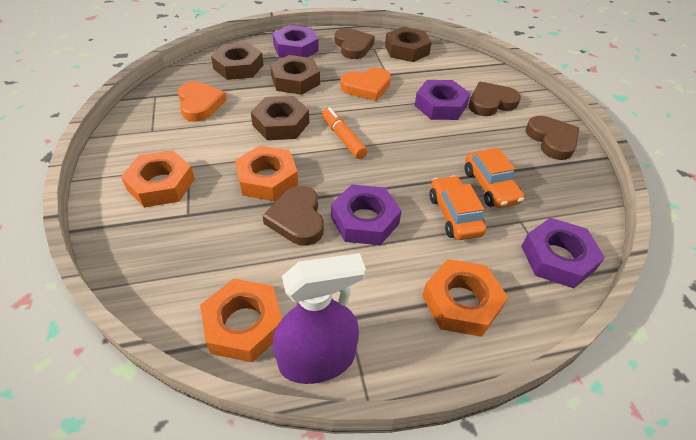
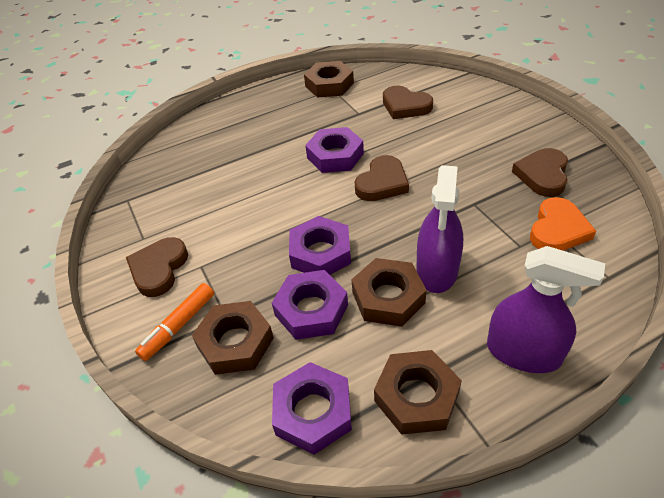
orange car: 2 -> 0
orange heart: 2 -> 1
orange nut: 4 -> 0
purple spray bottle: 1 -> 2

